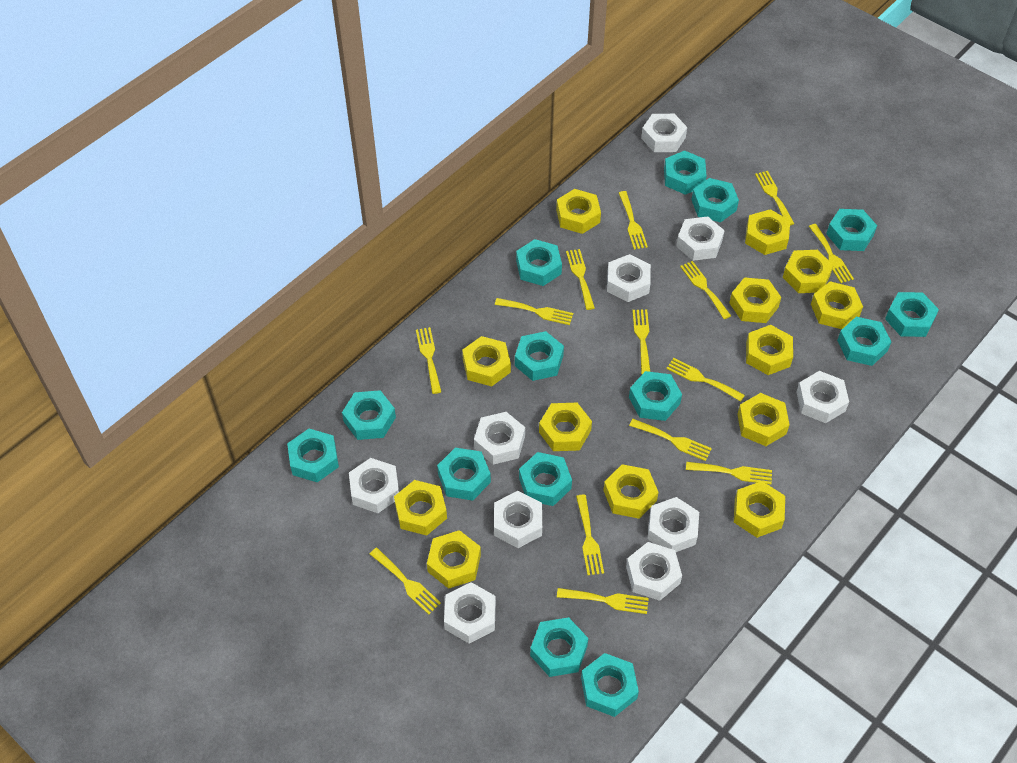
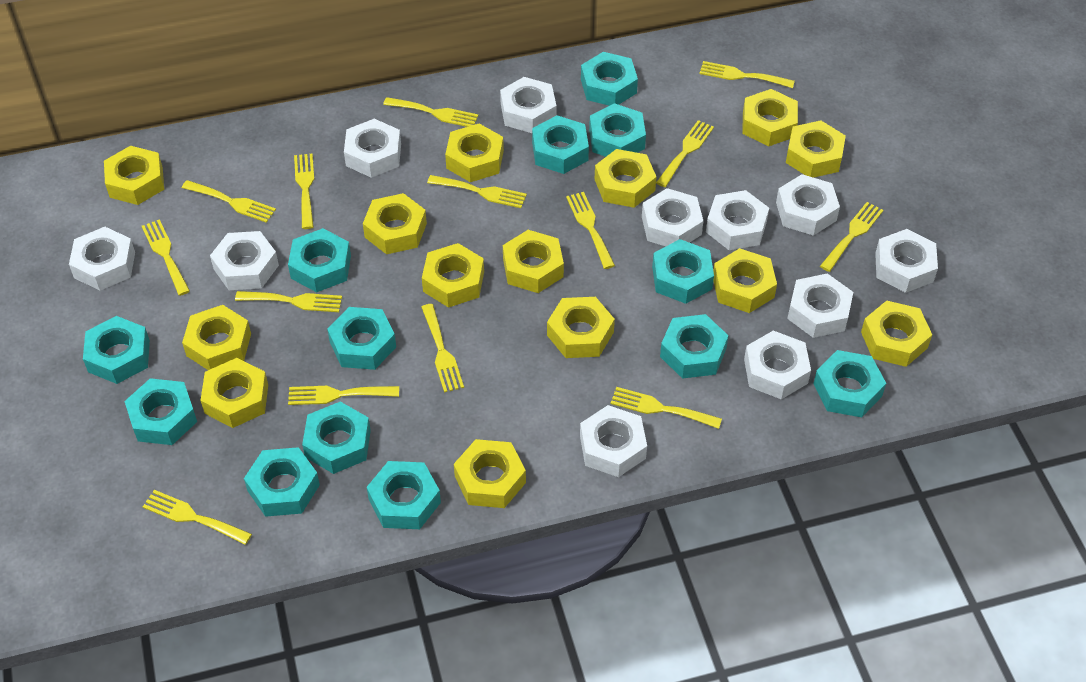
turquoise nut: 14 -> 13
white nut: 10 -> 11
yellow nut: 13 -> 14

